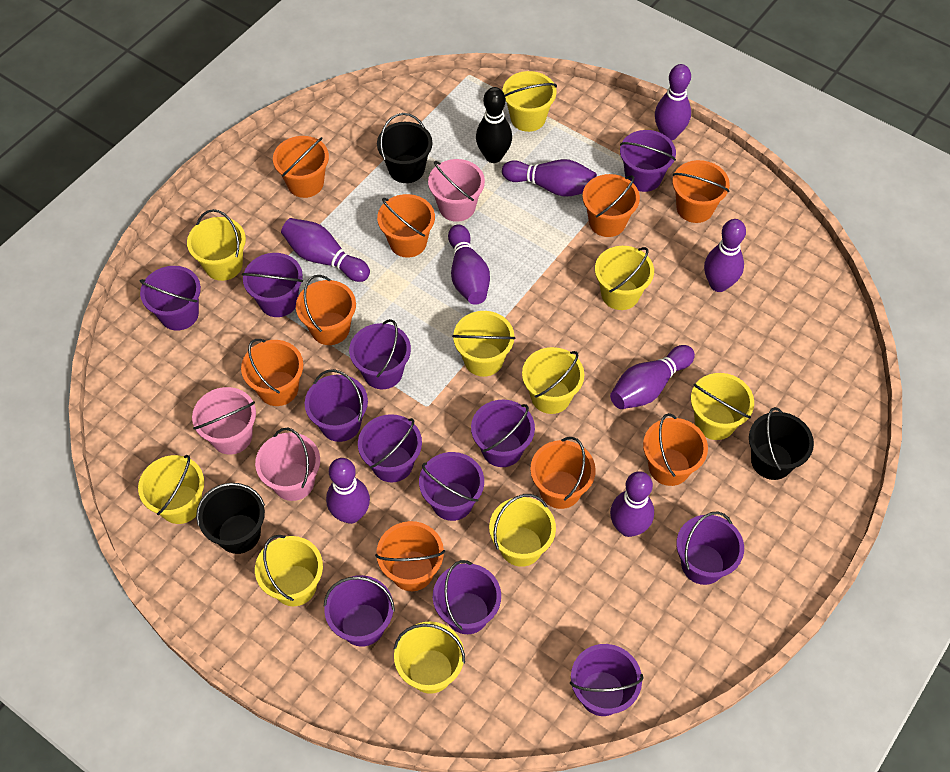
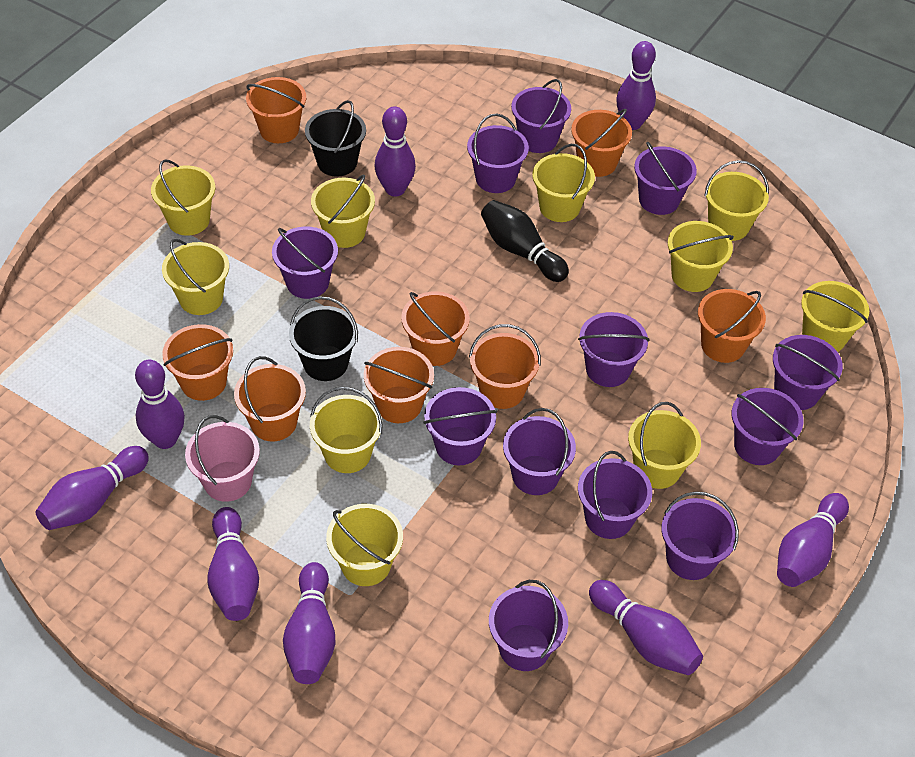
black bucket: 3 -> 2
orange bucket: 9 -> 8
pink bucket: 3 -> 1

